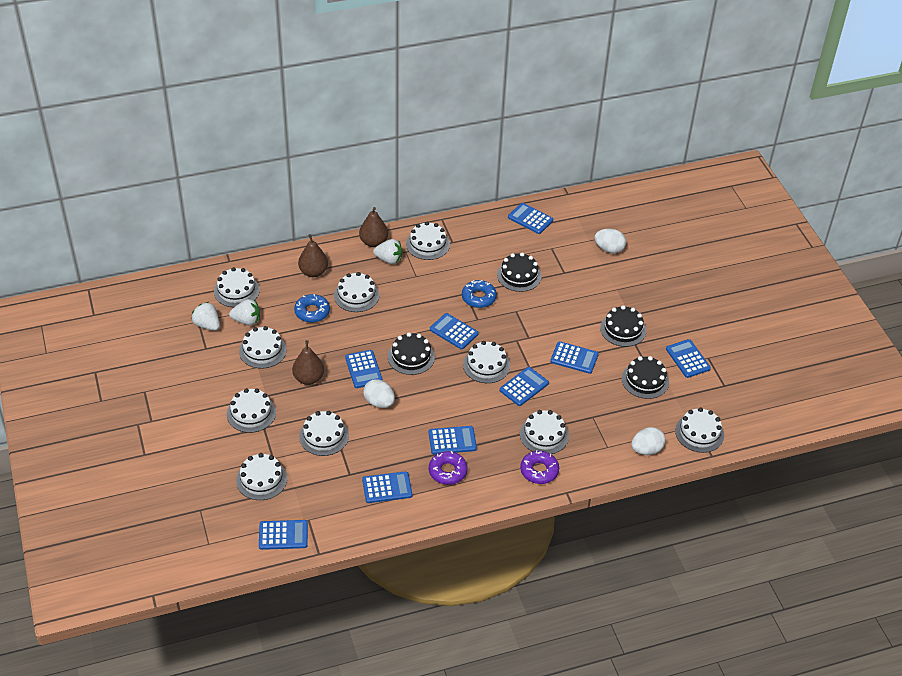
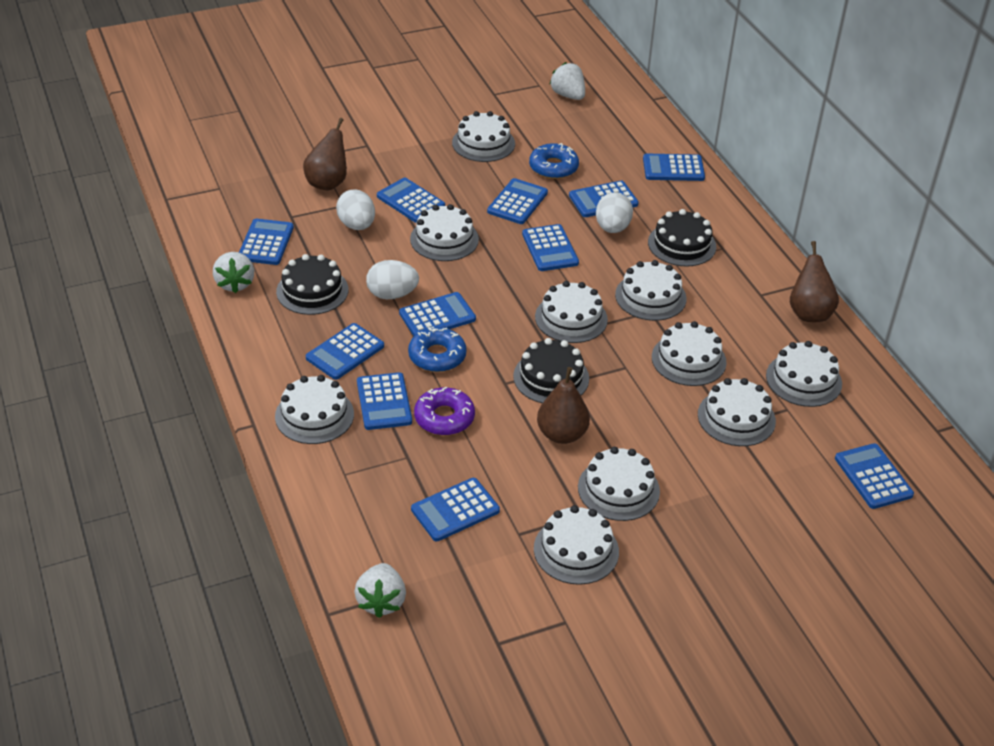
black cake: 4 -> 3
blue calculator: 9 -> 11
purple donut: 2 -> 1

